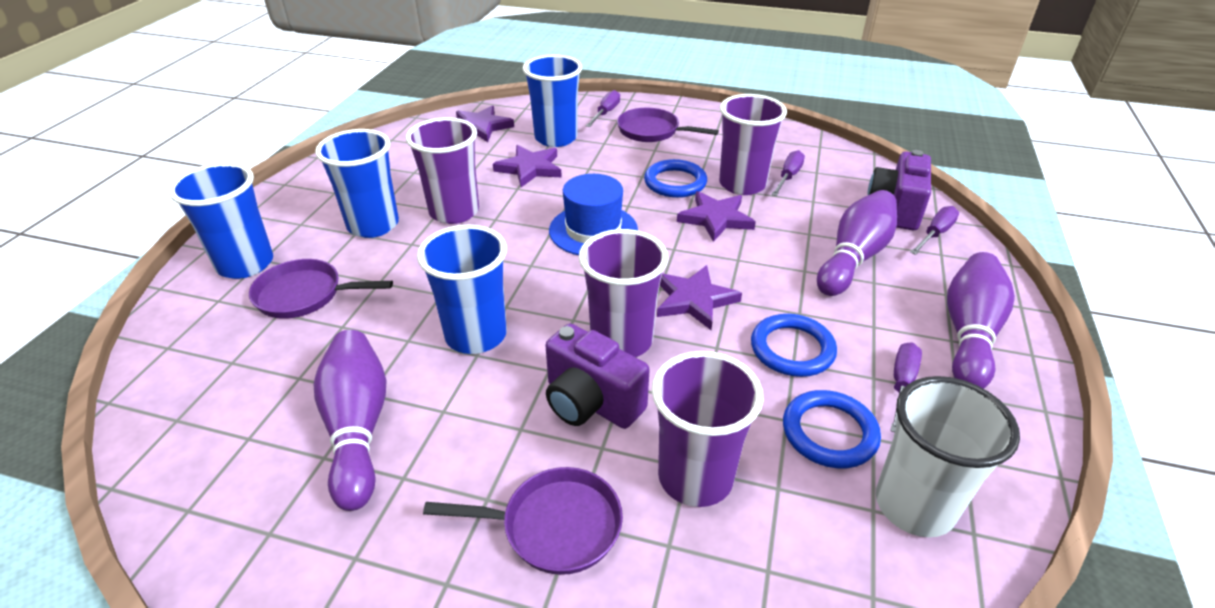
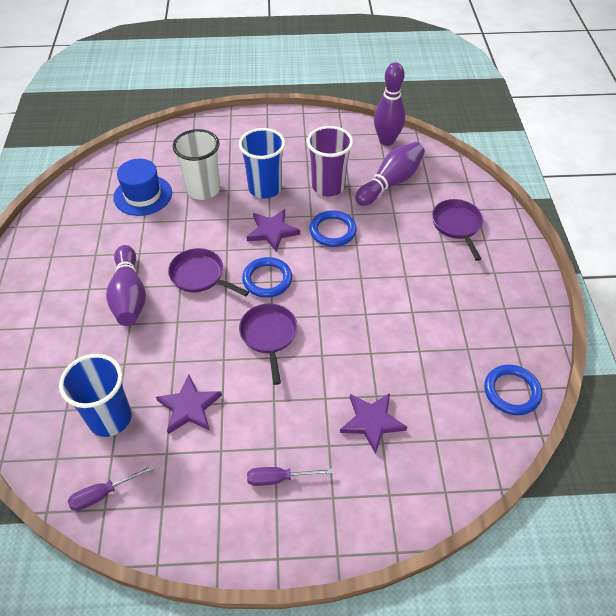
blue cup: 4 -> 2
purple camera: 2 -> 0
purple cup: 4 -> 1
purple screwdriver: 4 -> 2
purple star: 4 -> 3

